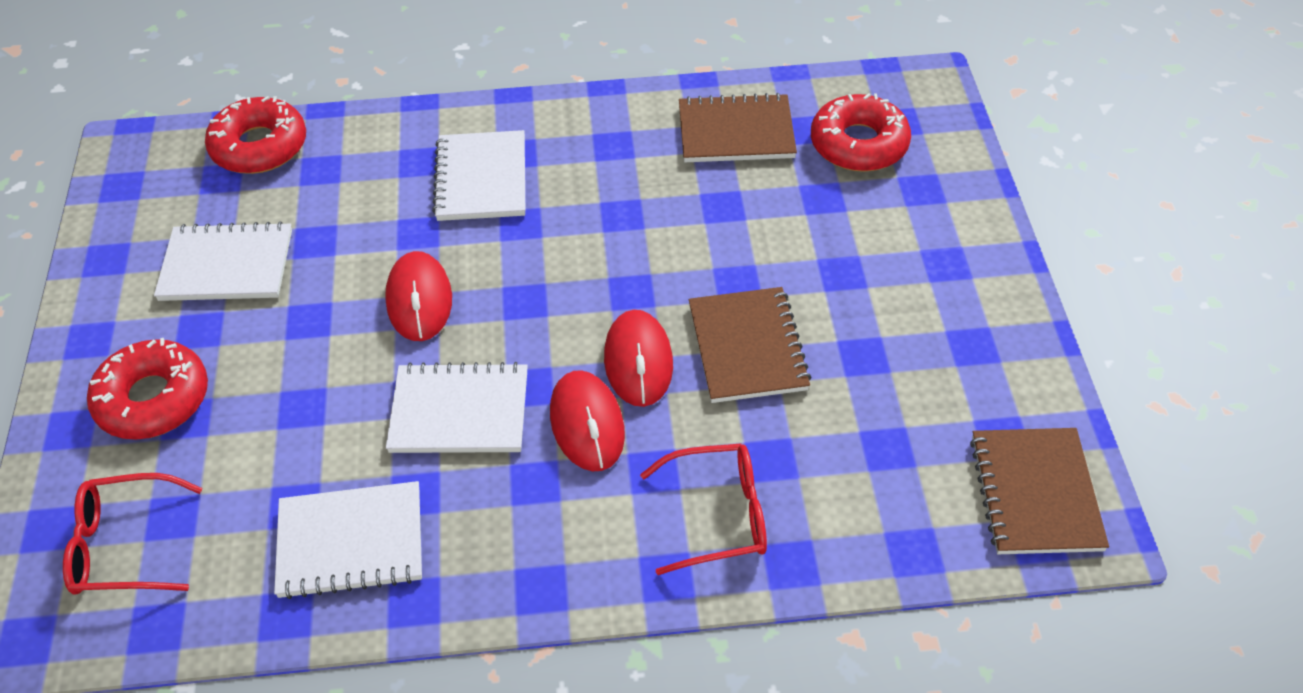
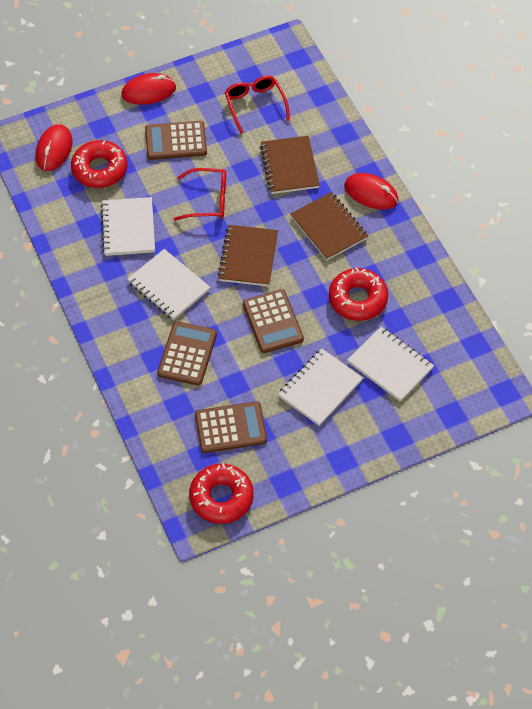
brown calculator: 0 -> 4

